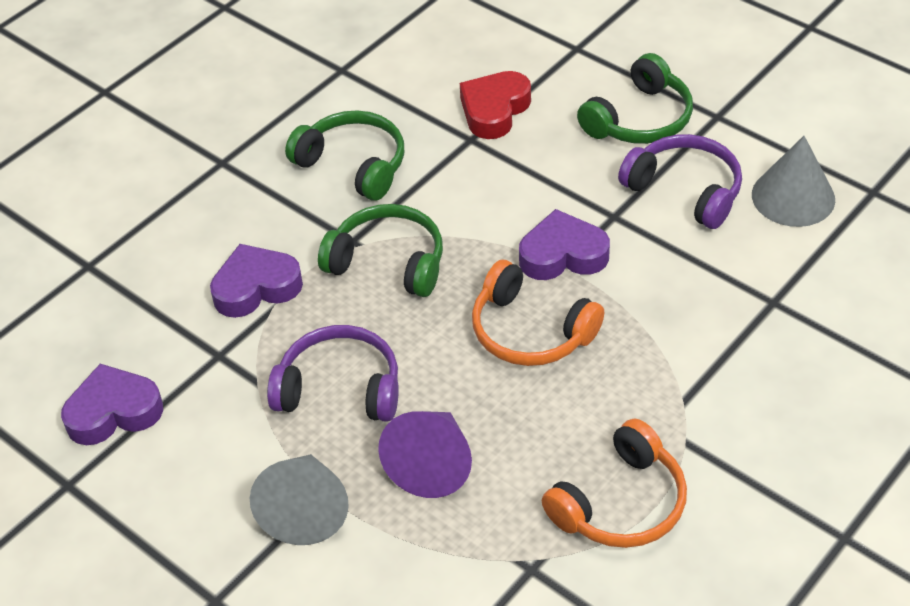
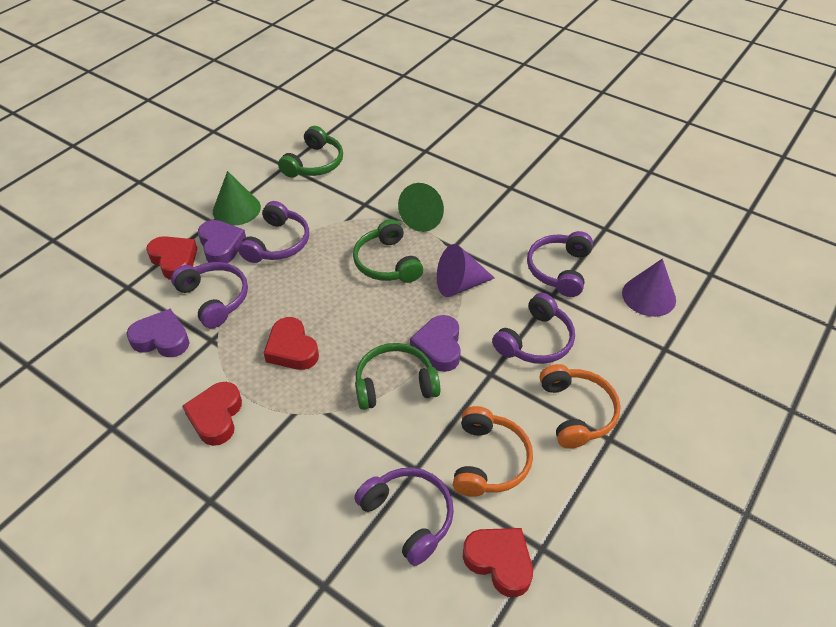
green cone: 0 -> 2
grey cone: 2 -> 0
purple cone: 1 -> 2
purple headphones: 2 -> 5
red heart: 1 -> 4

